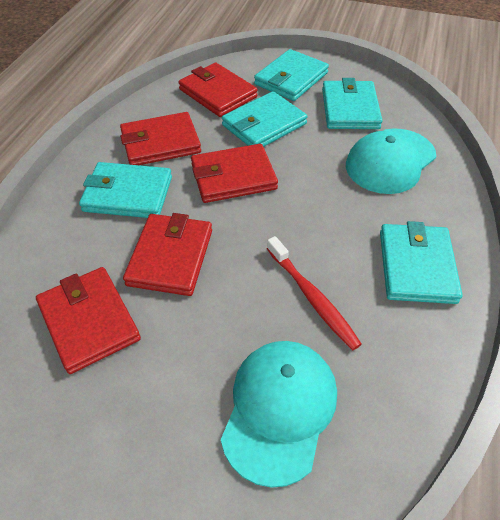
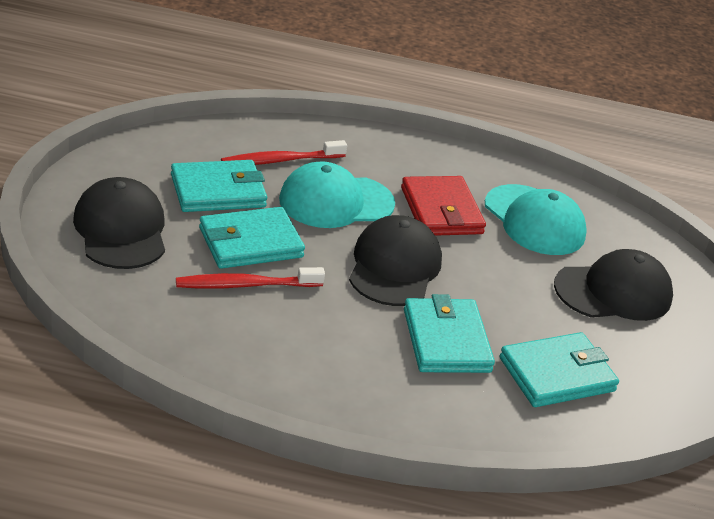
black cap: 0 -> 3
red toothbrush: 1 -> 2
red wallet: 5 -> 1
turquoise wallet: 5 -> 4

